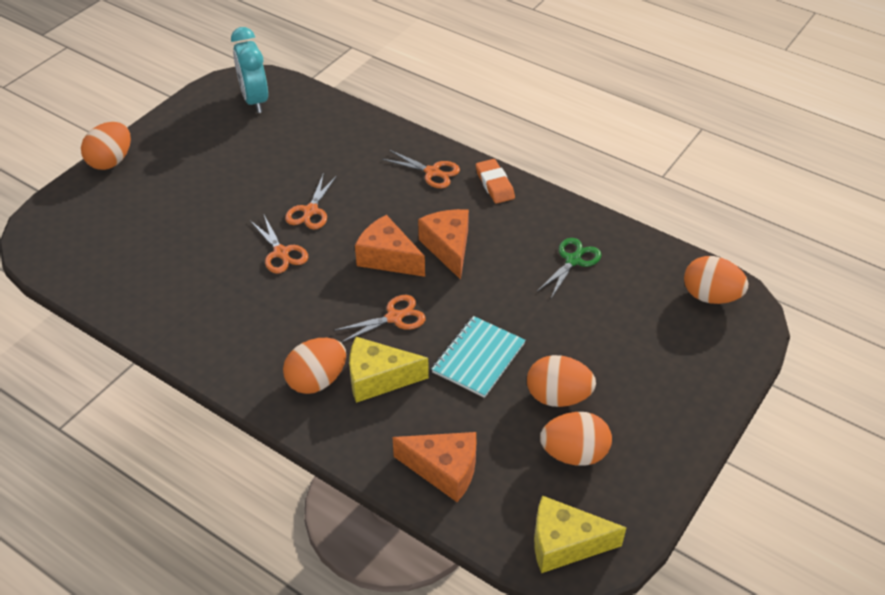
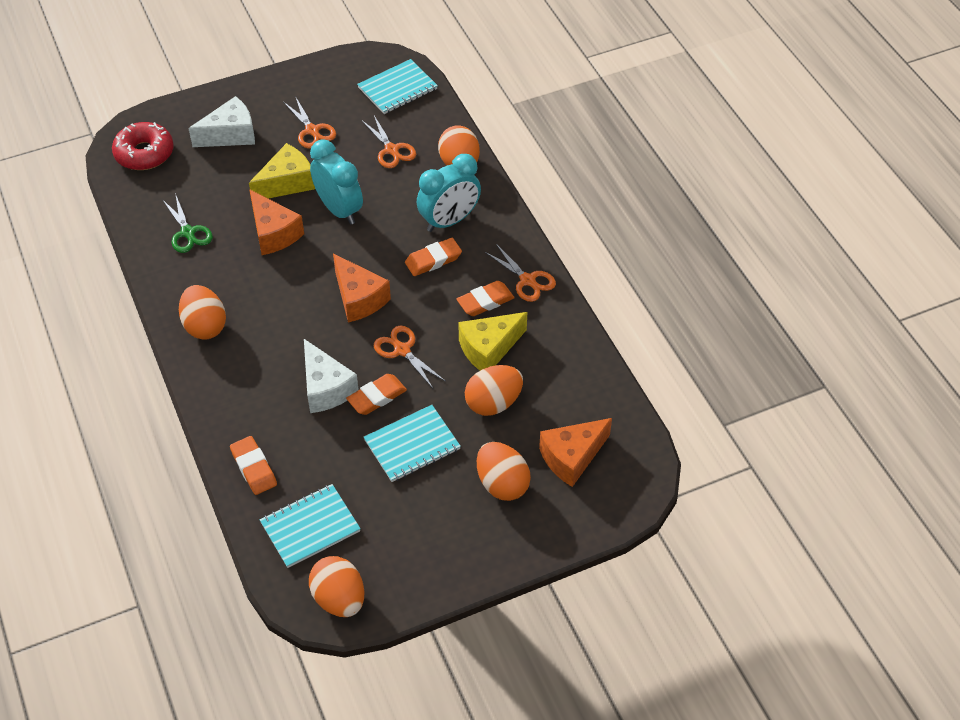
orange eraser: 1 -> 4
red donut: 0 -> 1
turquoise clock: 1 -> 2
turquoise notebook: 1 -> 3
white cheese: 0 -> 2

